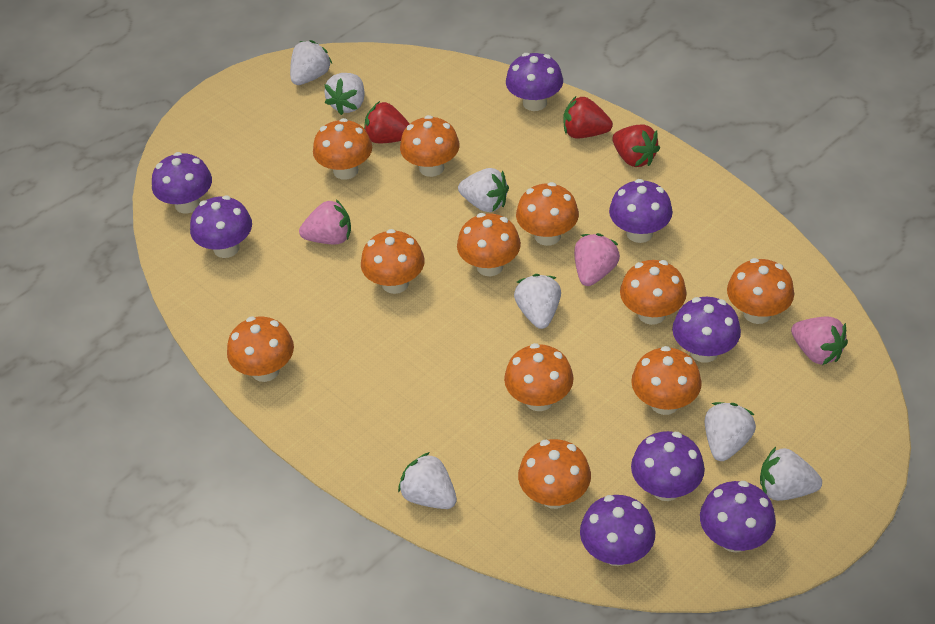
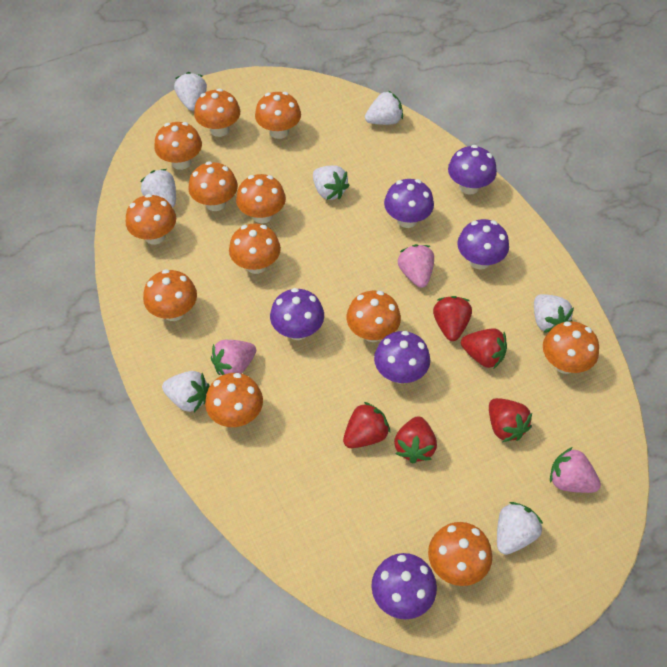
orange mushroom: 11 -> 12
purple mushroom: 8 -> 6
red strawberry: 3 -> 5

